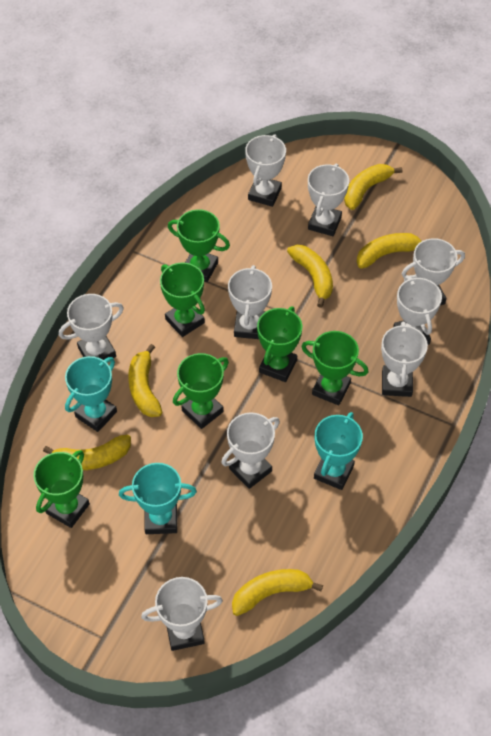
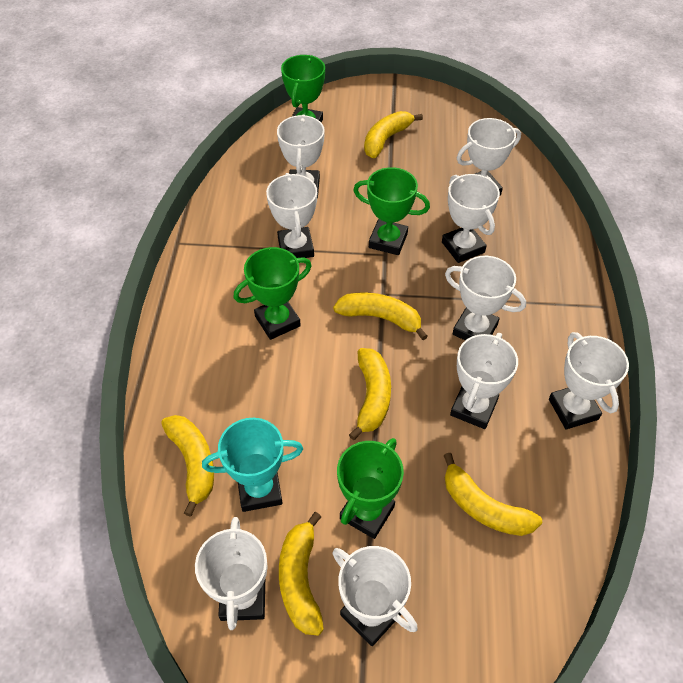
green trophy: 6 -> 4
turquoise trophy: 3 -> 1

